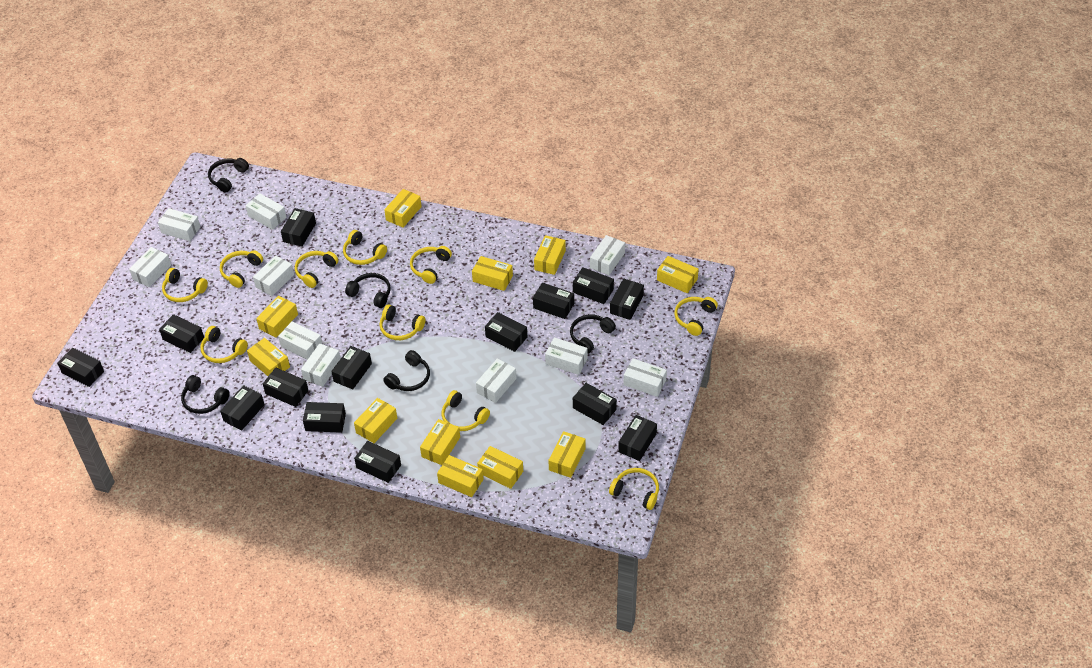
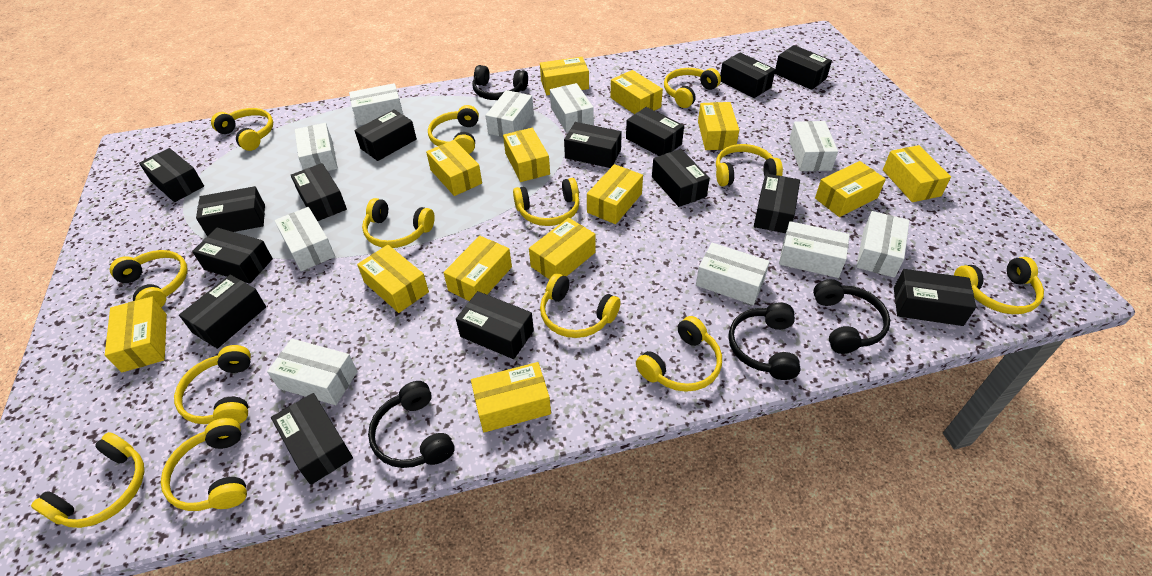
black box: 14 -> 15
black headphones: 5 -> 4
yellow box: 11 -> 13
yellow headphones: 10 -> 13

